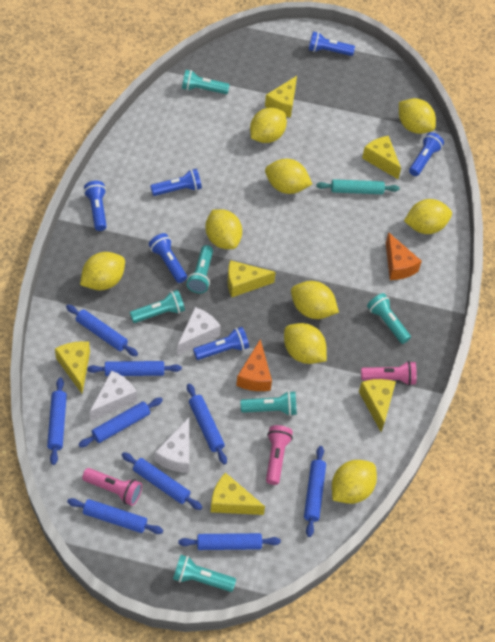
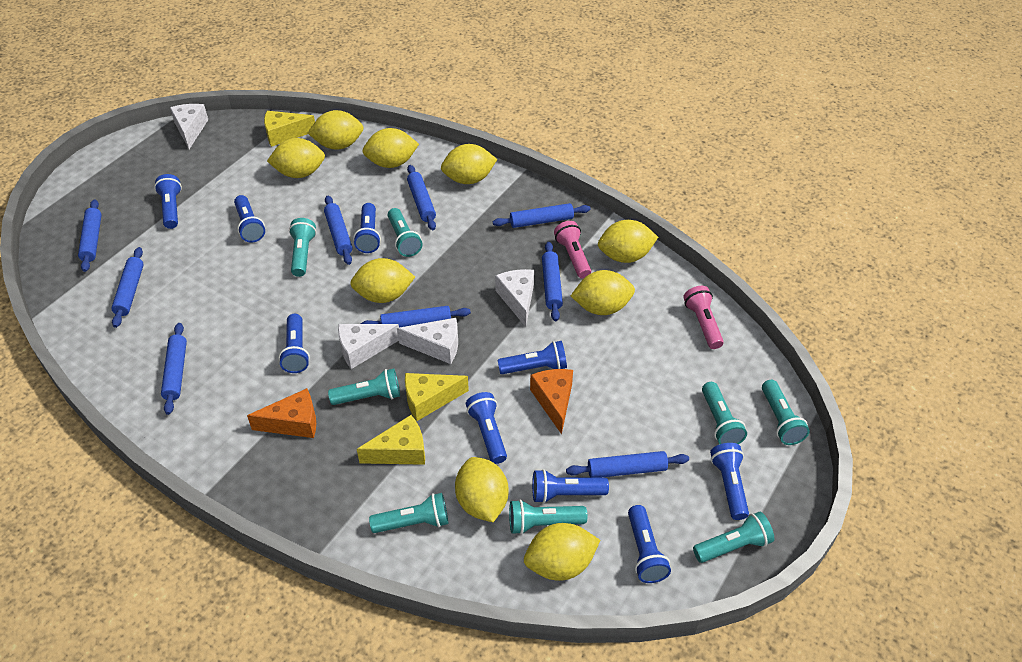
blue flashlight: 6 -> 9
pink flashlight: 3 -> 2
turquoise flashlight: 6 -> 8
turquoise rolling pin: 1 -> 0
white cheese: 3 -> 4
yellow cheese: 6 -> 3

